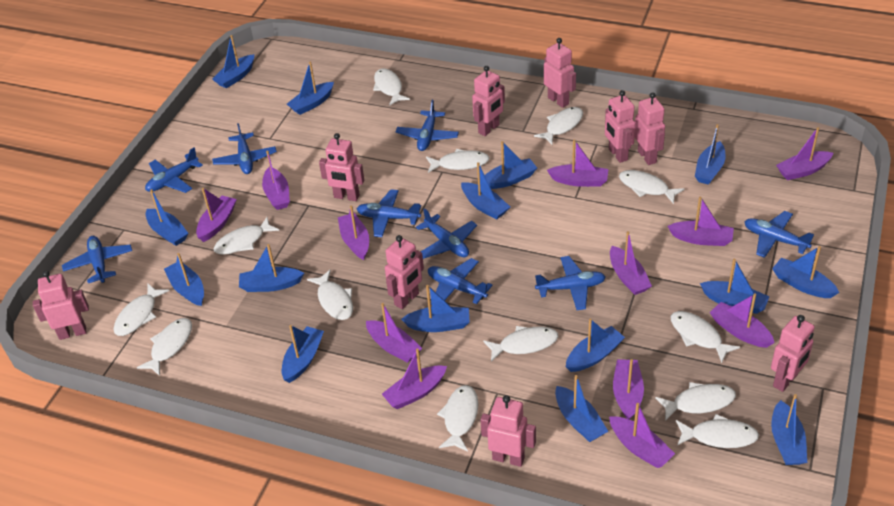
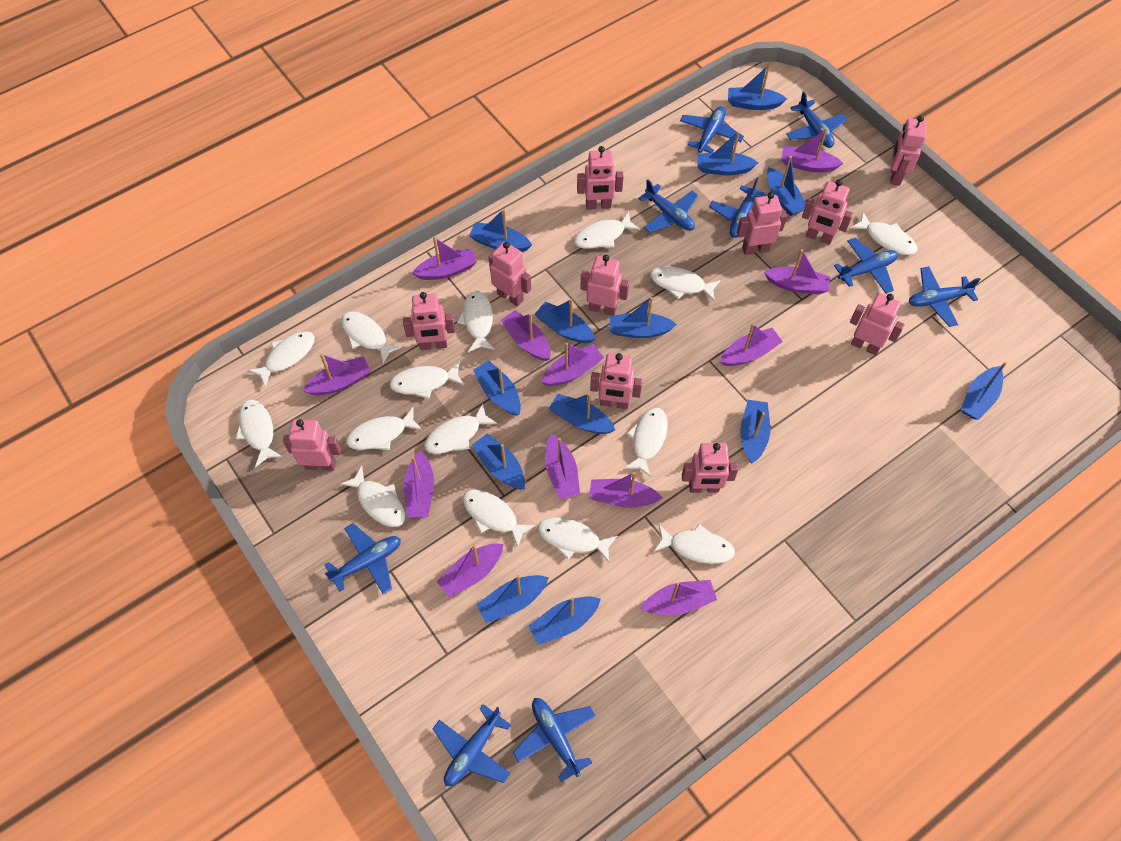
blue boat: 15 -> 13
pink robot: 9 -> 11
white fish: 13 -> 15

